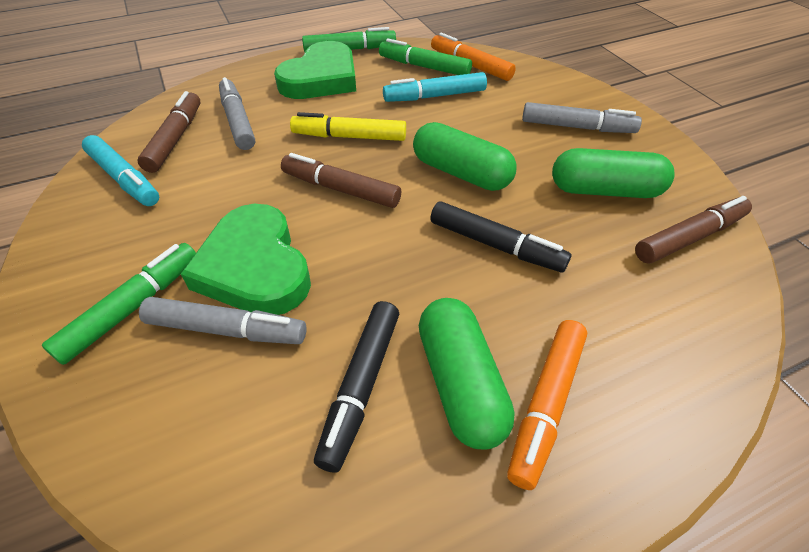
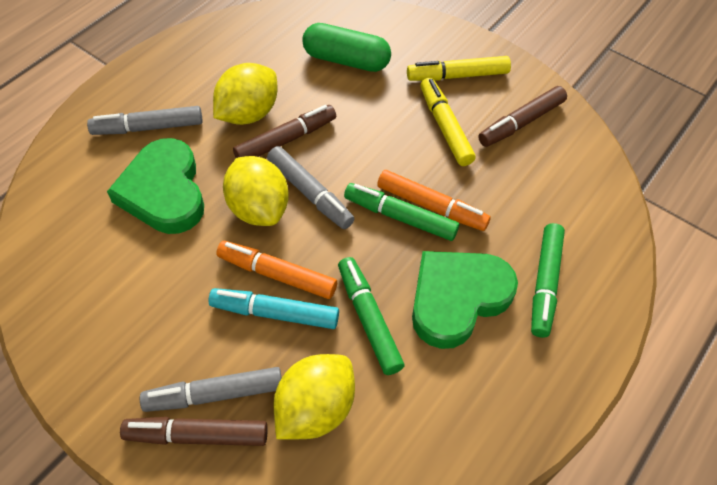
black marker: 2 -> 0
green capsule: 3 -> 1
turquoise marker: 2 -> 1
yellow lemon: 0 -> 3
yellow marker: 1 -> 2

